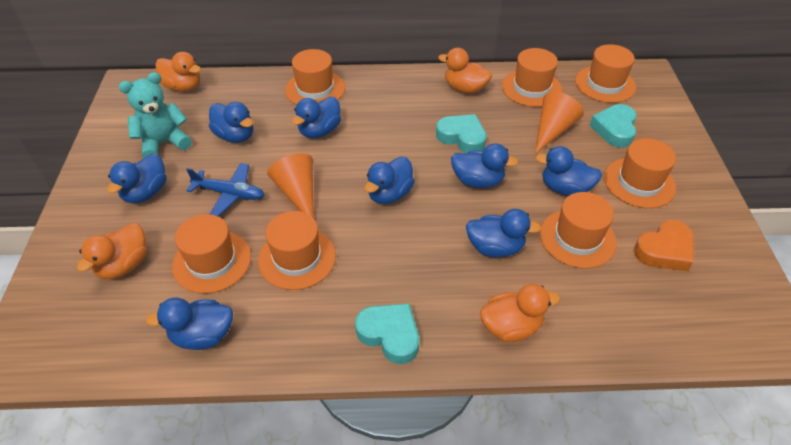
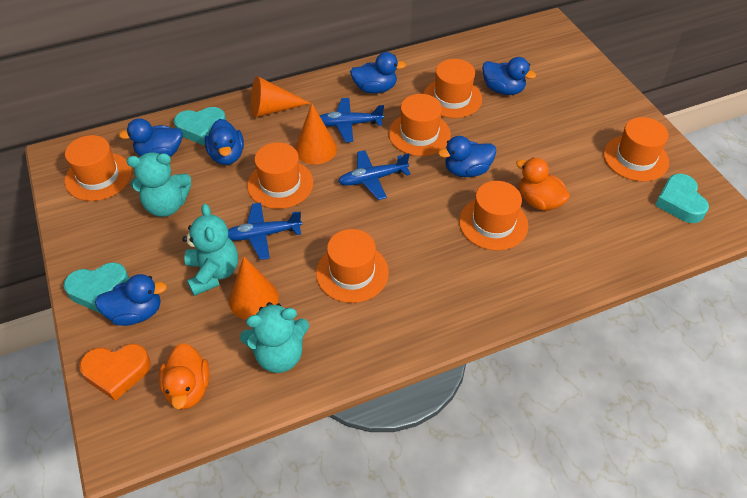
blue duck: 8 -> 6
blue plane: 1 -> 3
orange cone: 2 -> 3
orange duck: 4 -> 2
turquoise teddy bear: 1 -> 3

